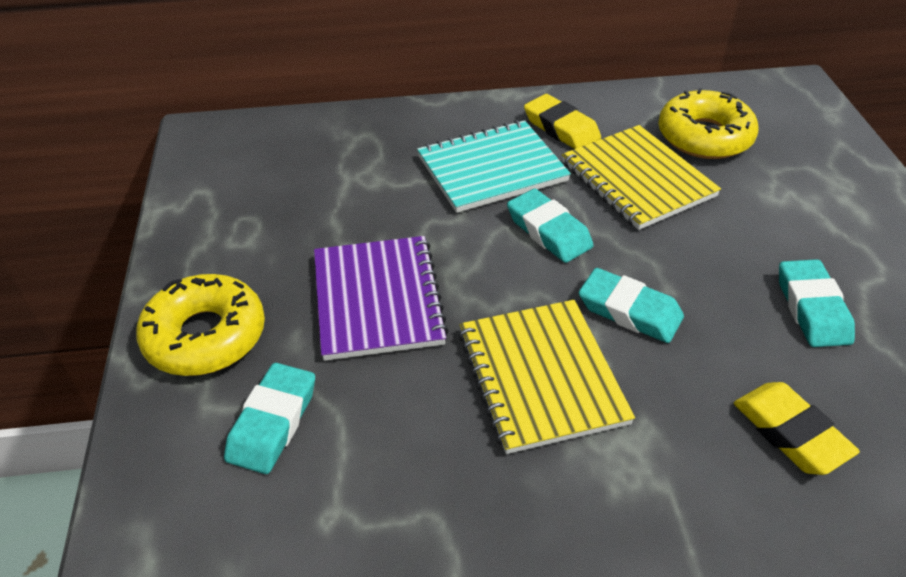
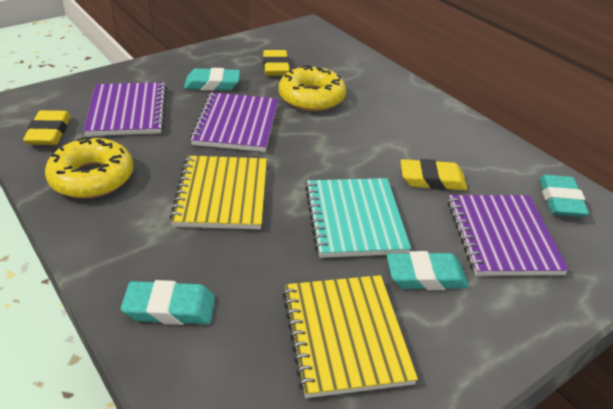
purple notebook: 1 -> 3
yellow eraser: 2 -> 3

